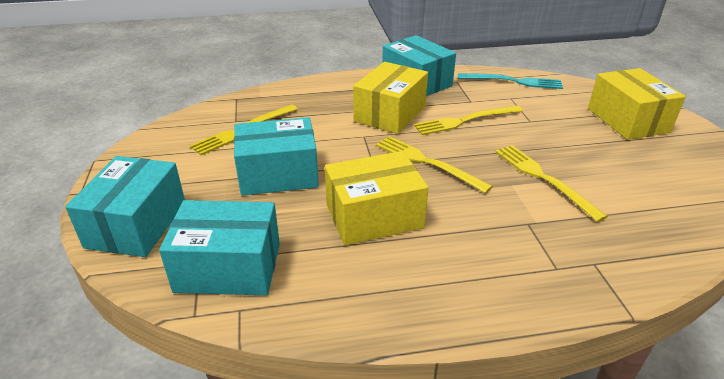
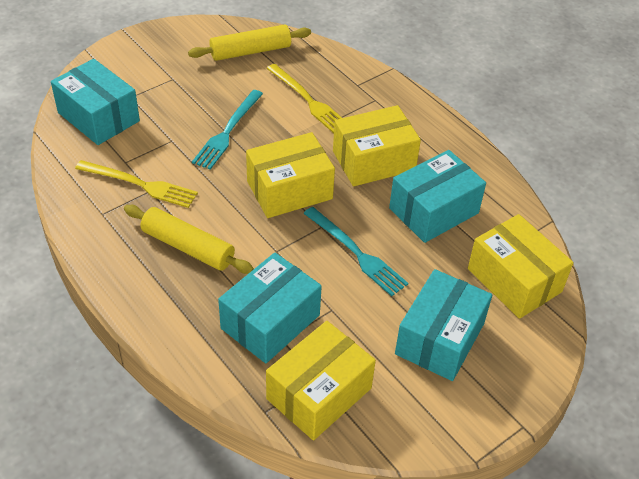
turquoise fork: 1 -> 2
yellow box: 3 -> 4
yellow fork: 4 -> 2
yellow rolling pin: 0 -> 2

